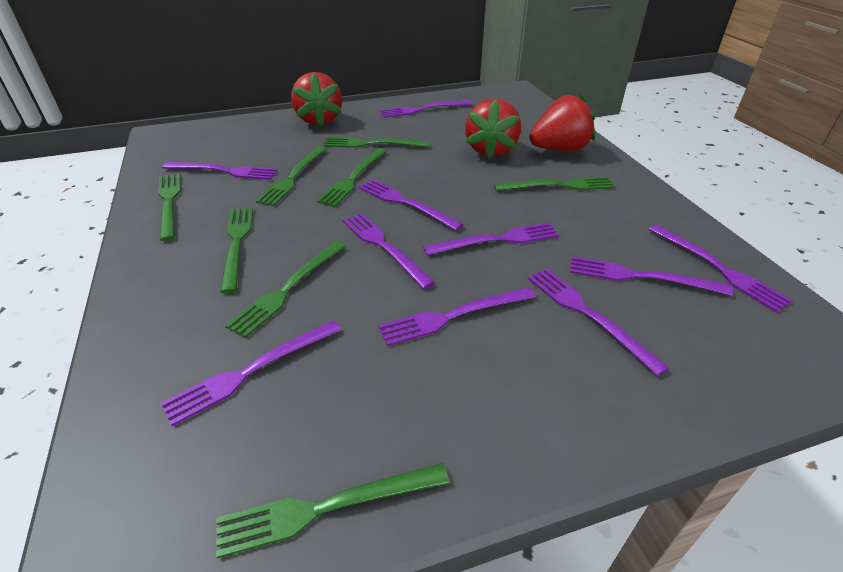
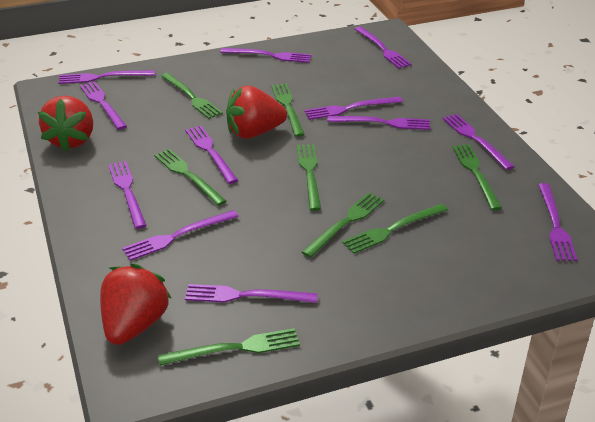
purple fork: 10 -> 12

